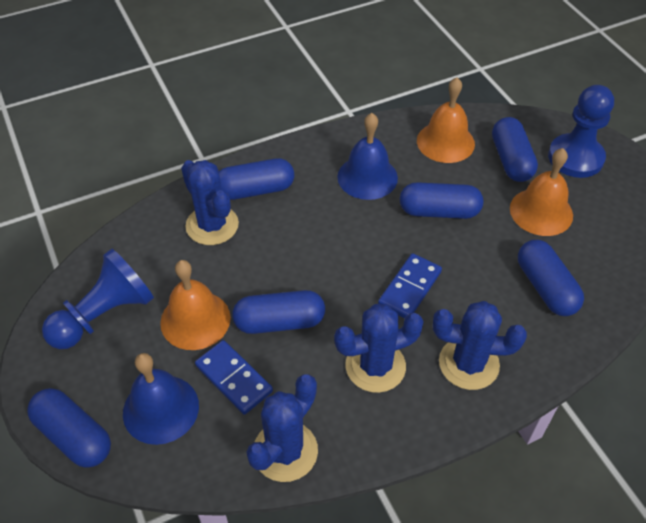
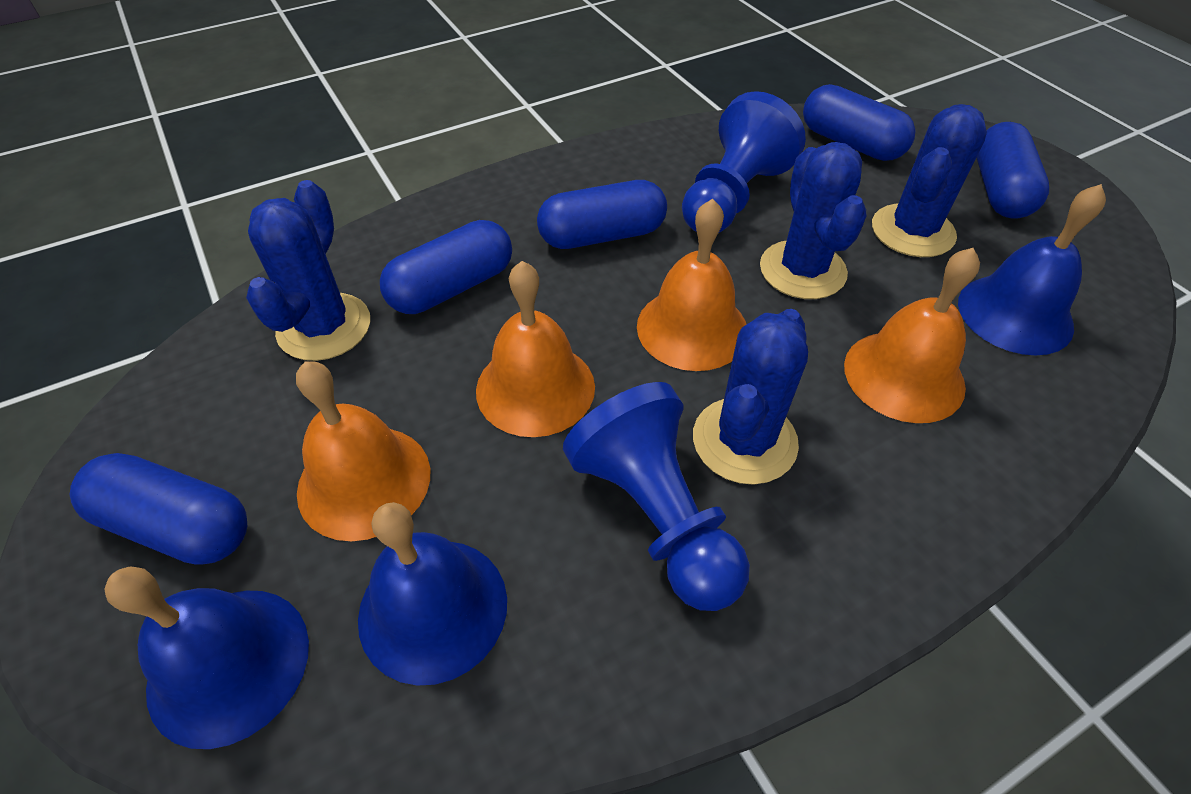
blue bell: 2 -> 3
blue capsule: 6 -> 5
blue domino: 2 -> 0
orange bell: 3 -> 4

